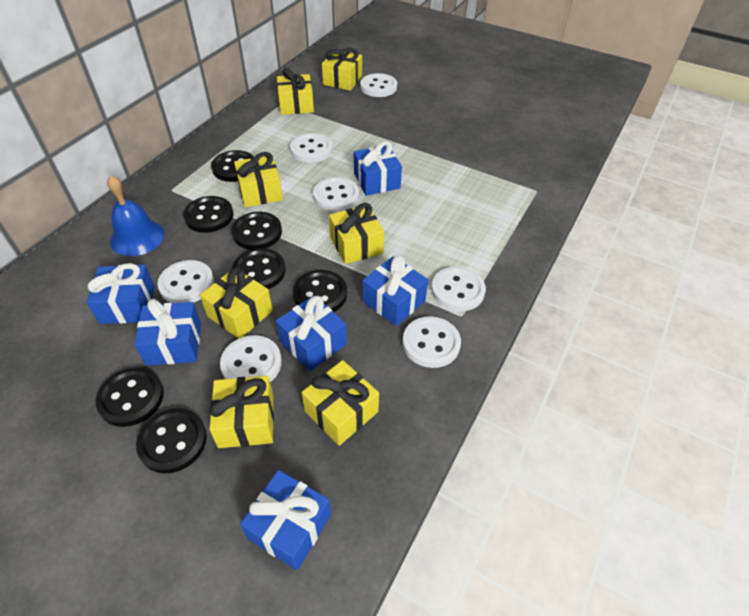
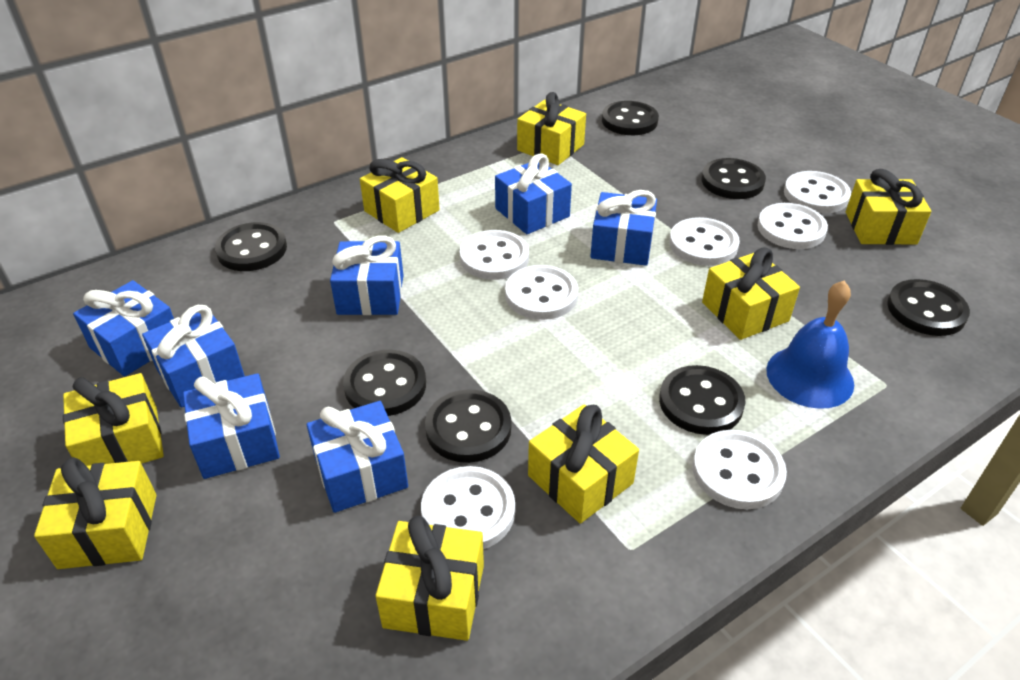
blue gift: 6 -> 7
yellow gift: 7 -> 8

